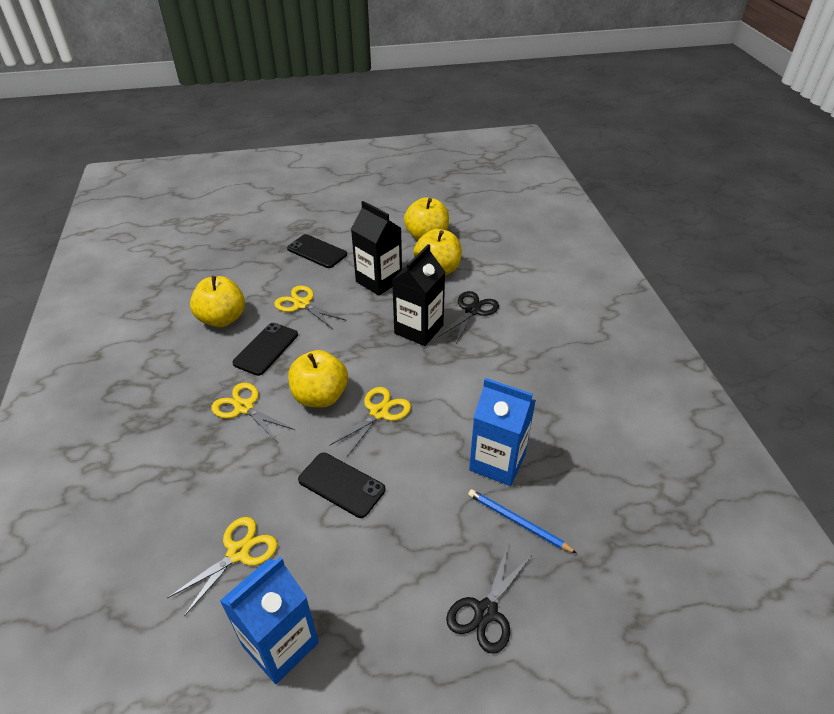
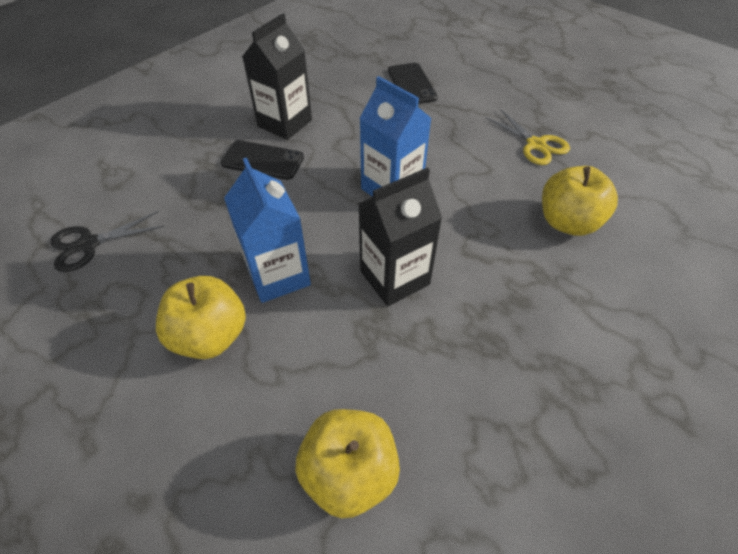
black phone: 3 -> 2
black scissors: 2 -> 1
blue pencil: 1 -> 0
yellow apple: 4 -> 3
yellow scissors: 4 -> 1

